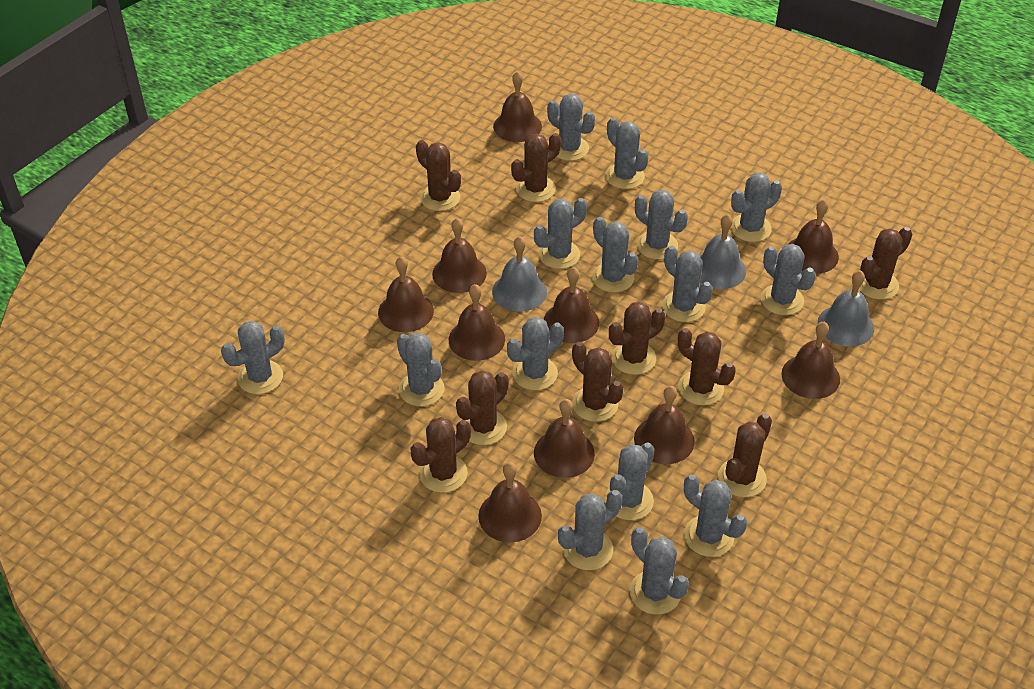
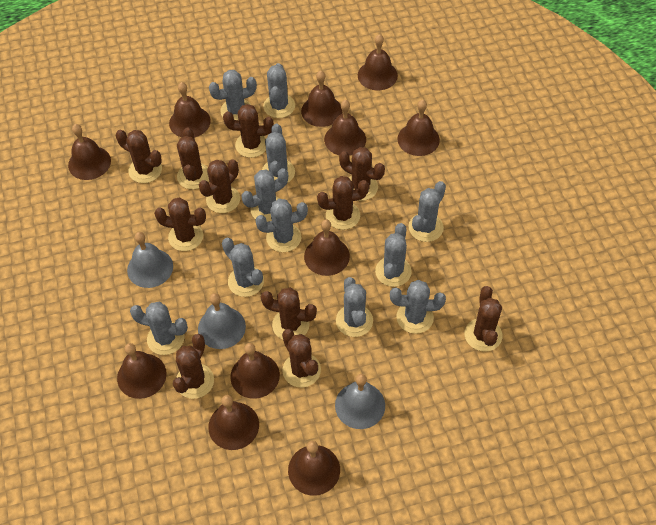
brown bell: 10 -> 11
brown cactus: 9 -> 11
grey cactus: 15 -> 11

